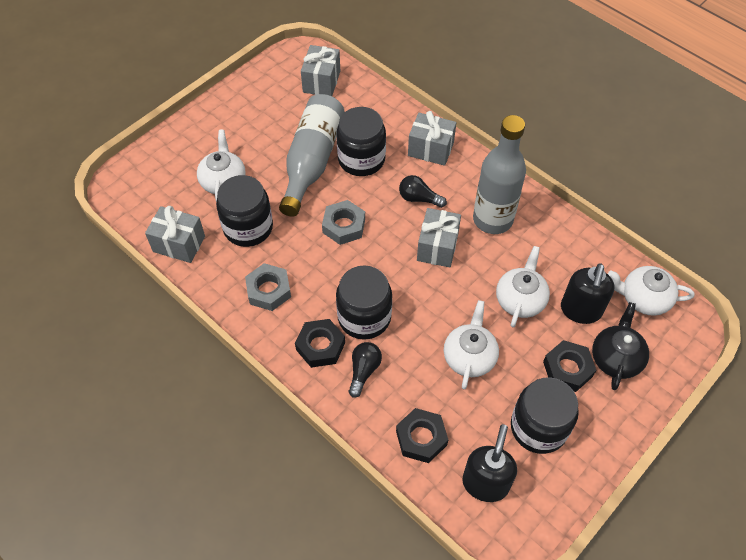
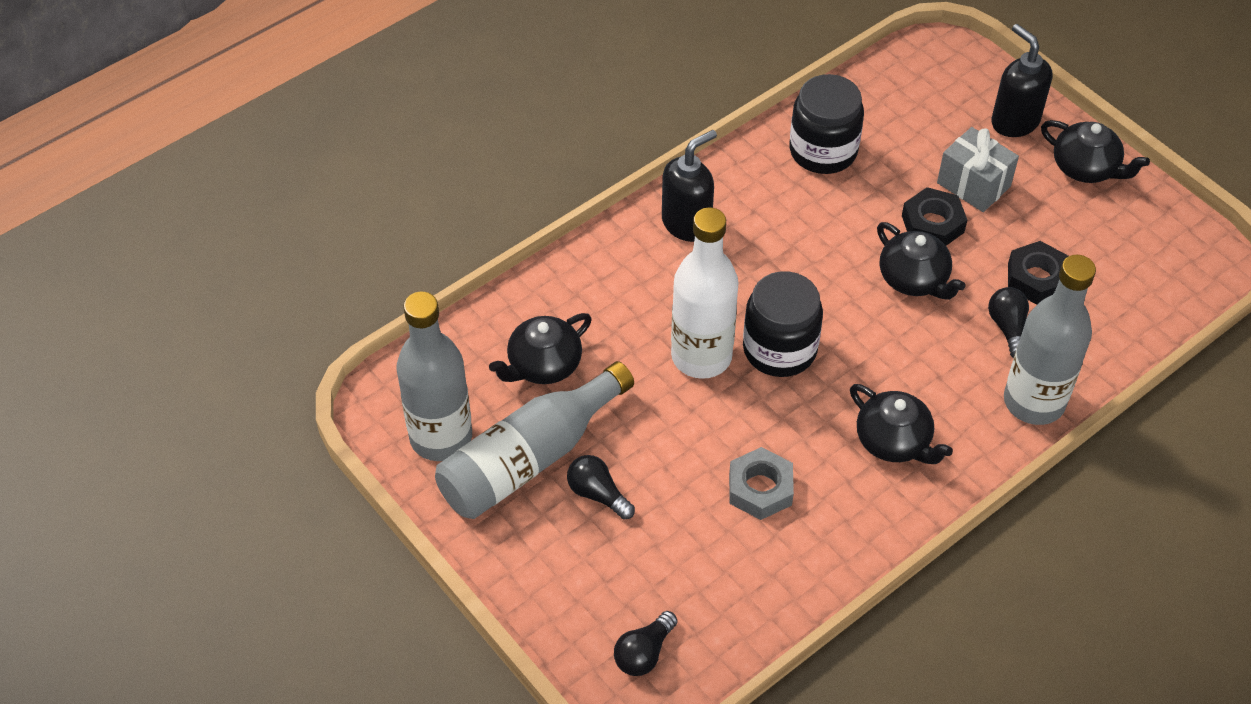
black jar: 4 -> 2
black light bulb: 2 -> 3
black nut: 3 -> 2
black teapot: 1 -> 4
grey bottle: 2 -> 3
grey gift: 4 -> 1
grey nut: 2 -> 1
white bottle: 0 -> 1
white teapot: 4 -> 0

